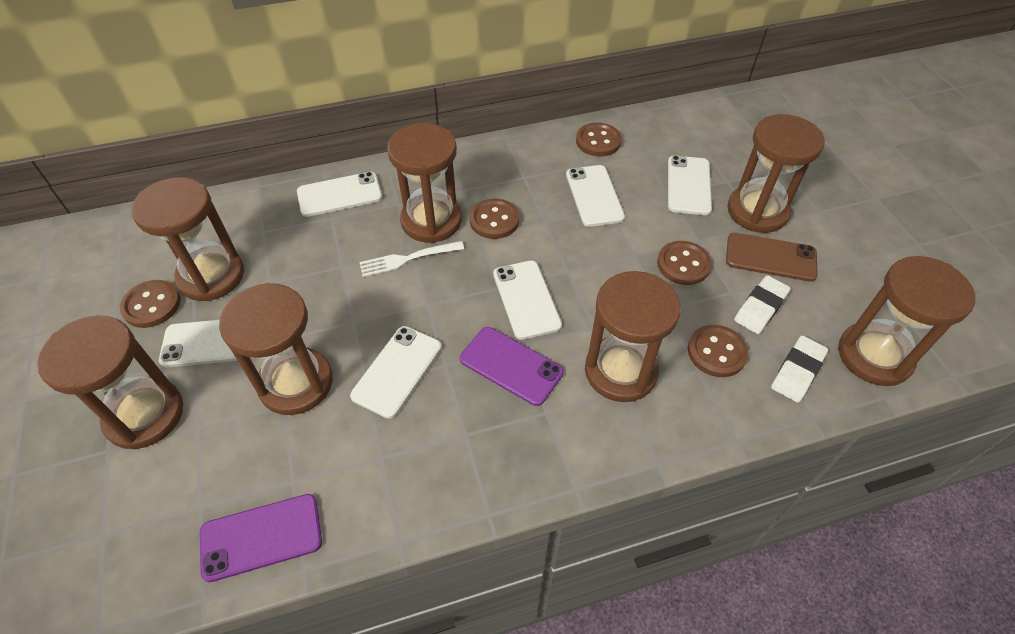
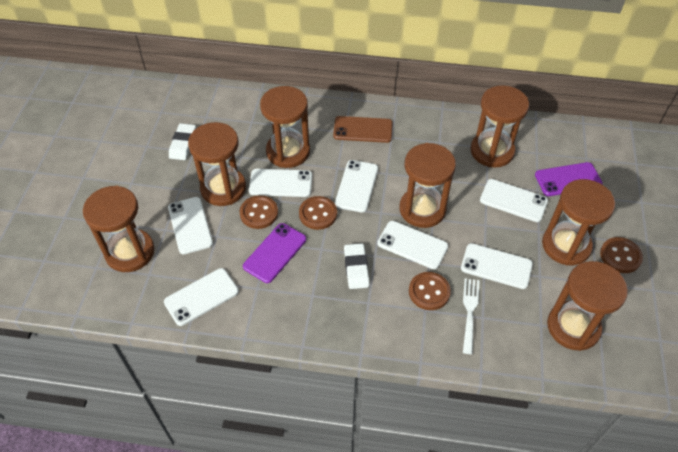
brown button: 5 -> 4
white phone: 6 -> 7

